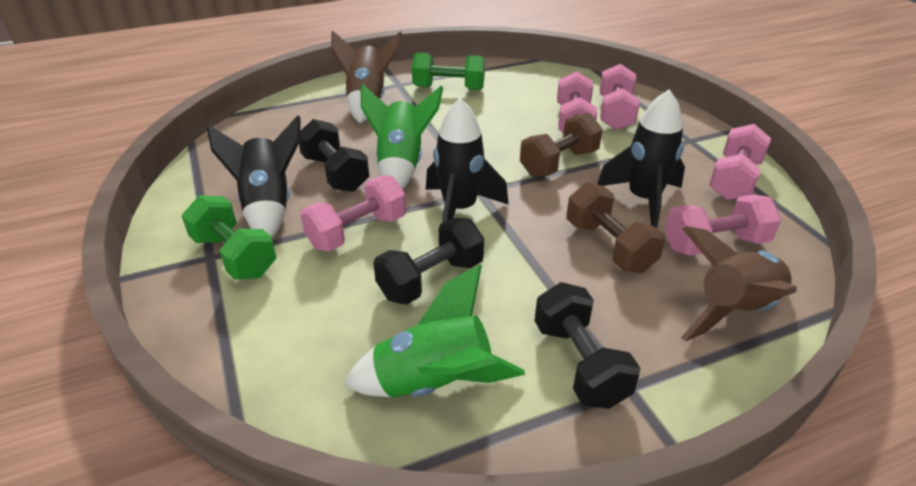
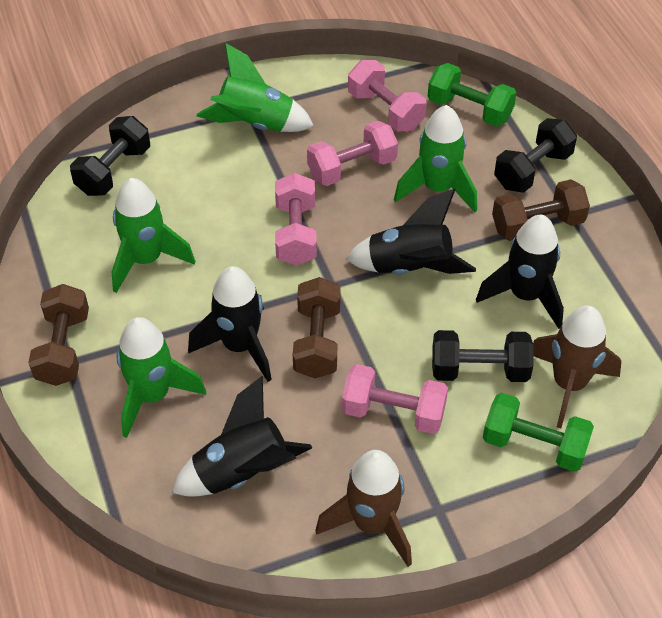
black rocket: 3 -> 4
brown dumbbell: 2 -> 3
green rocket: 2 -> 4
pink dumbbell: 5 -> 4

